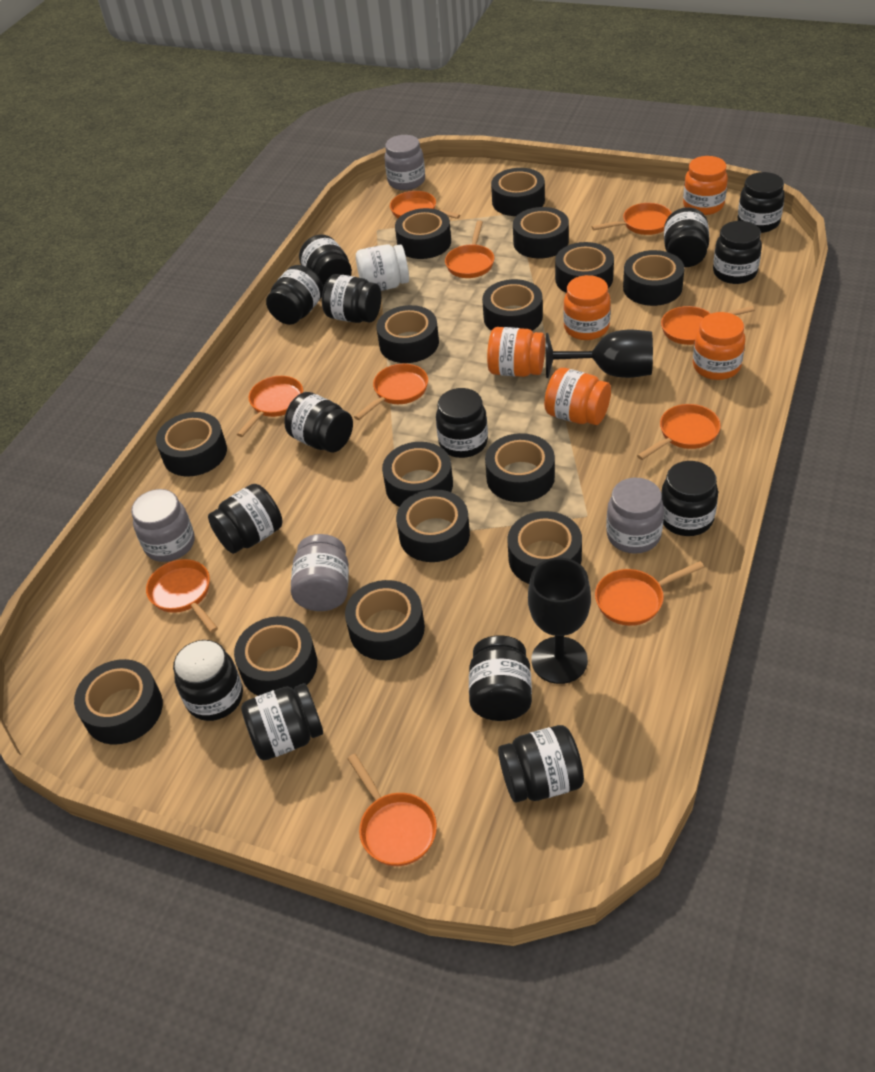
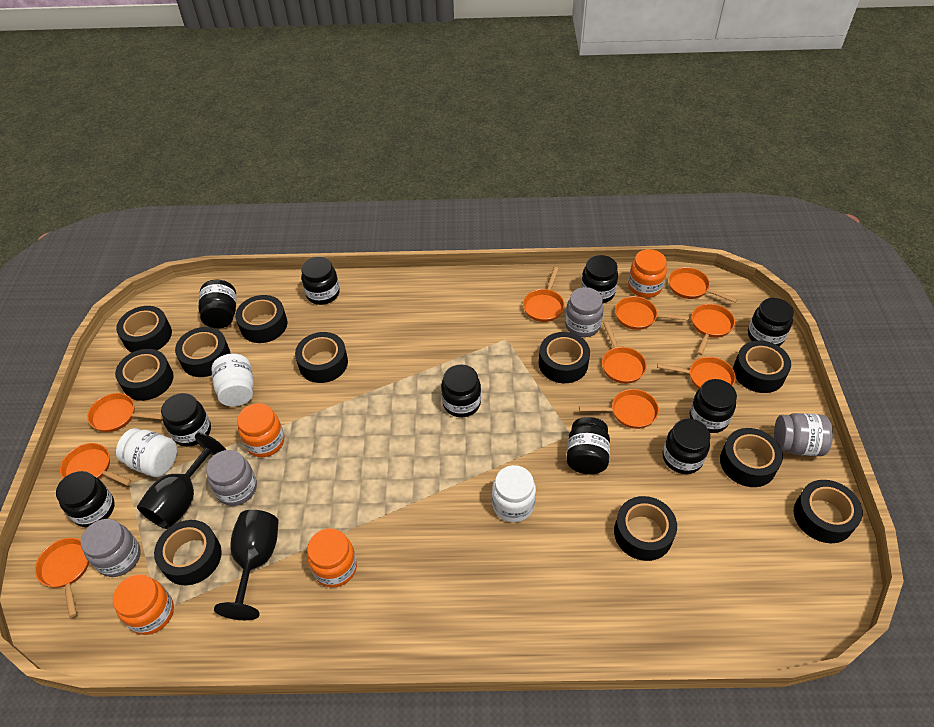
black jar: 14 -> 10
black tape: 15 -> 11
orange jar: 5 -> 4
white jar: 1 -> 3

